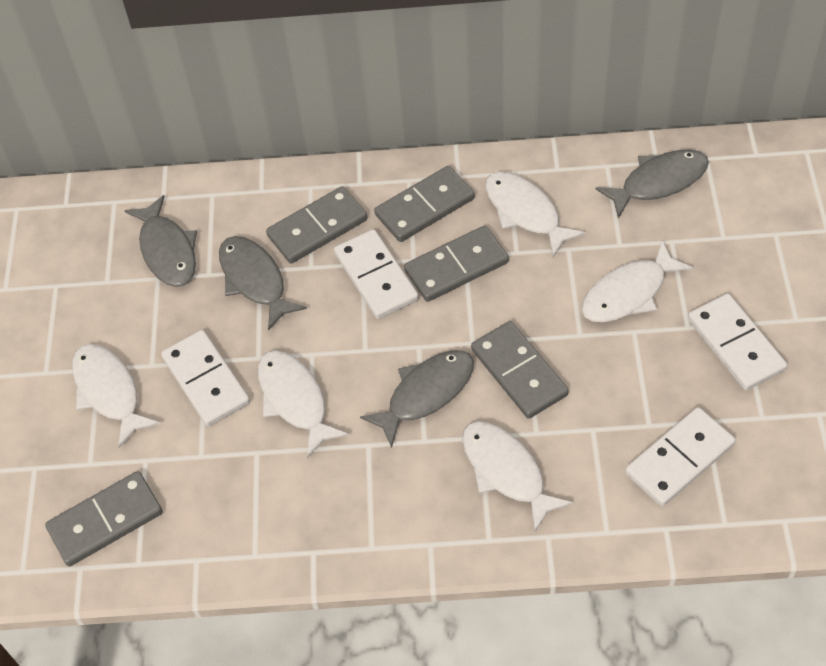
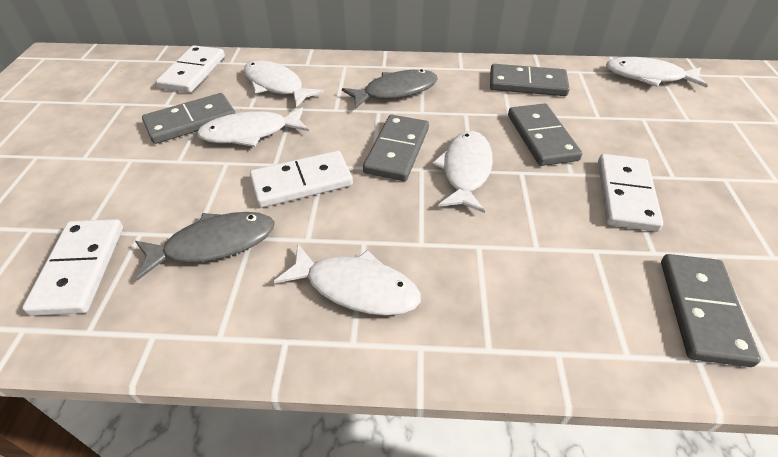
grey fish: 4 -> 2

